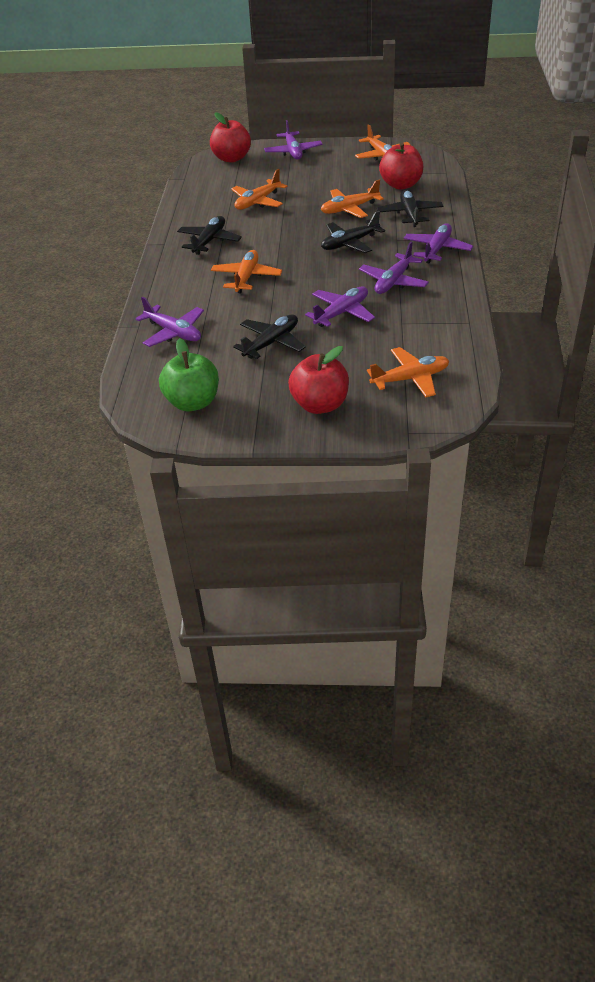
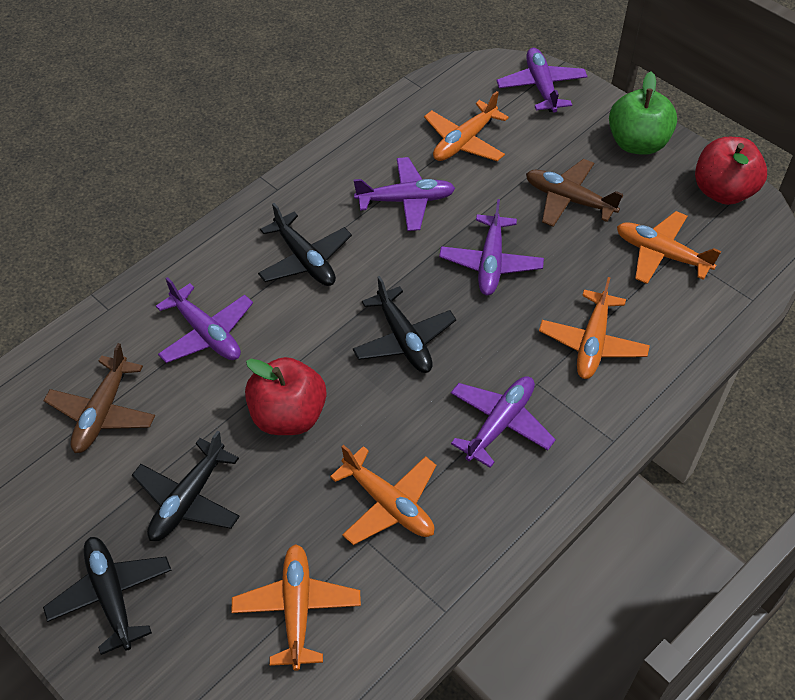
brown plane: 0 -> 2
red apple: 3 -> 2

